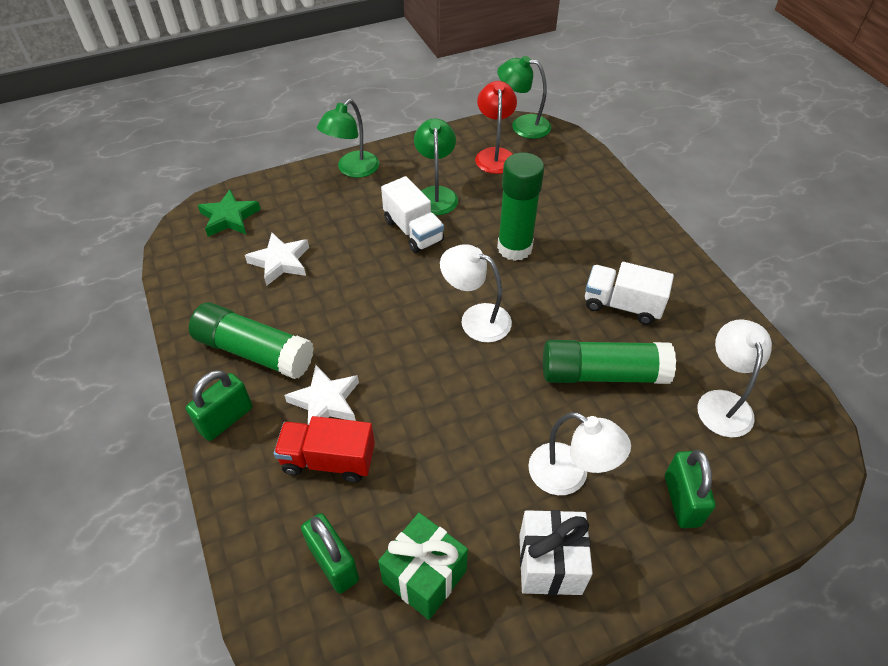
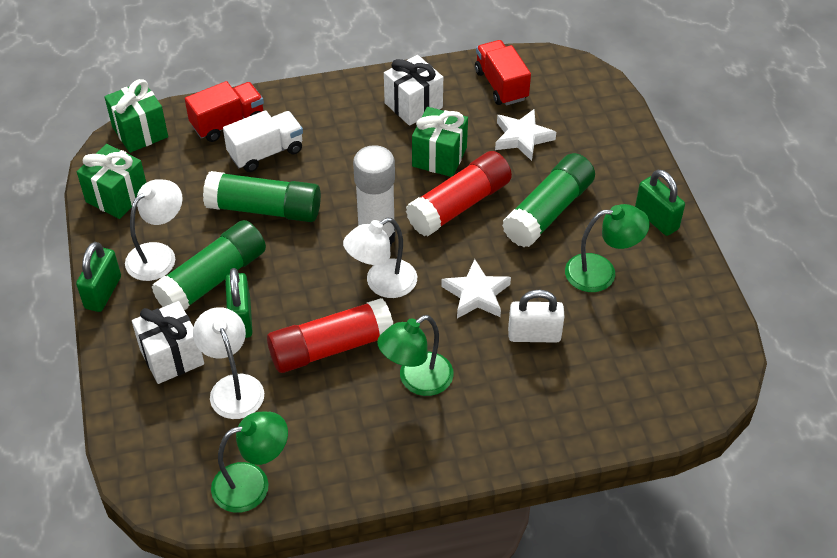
green gift: 1 -> 3
green star: 1 -> 0
red glue stick: 0 -> 2
red lamp: 1 -> 0
red truck: 1 -> 2
white gift: 1 -> 2
white glue stick: 0 -> 1
white padlock: 0 -> 1
white truck: 2 -> 1

